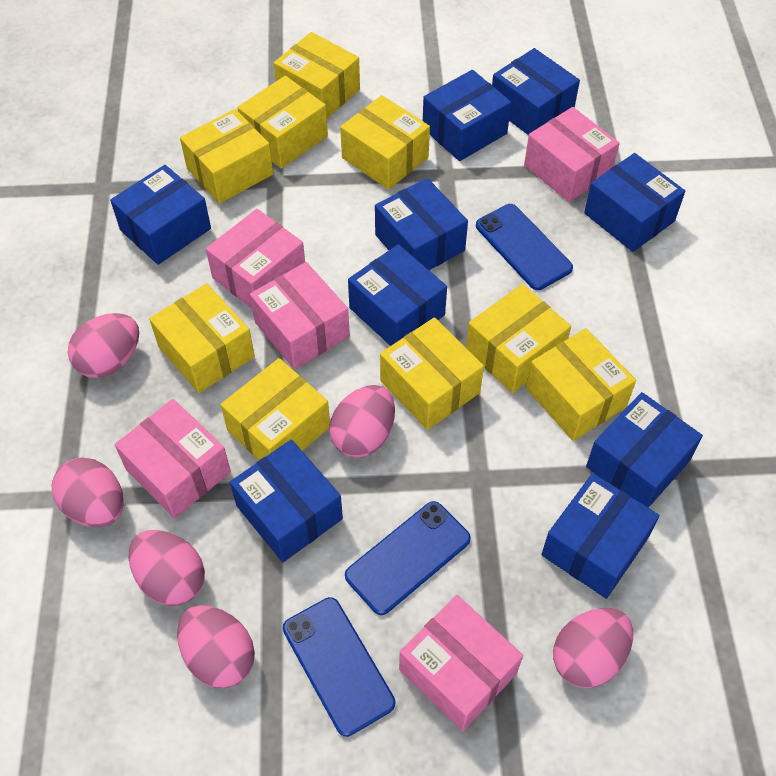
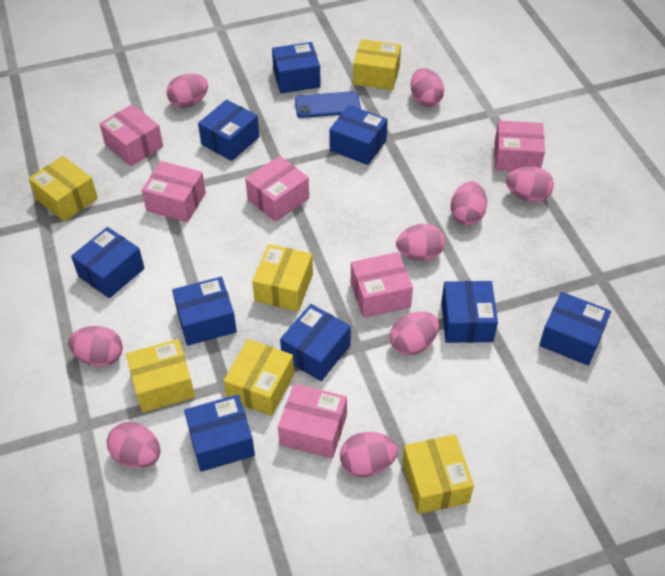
blue phone: 3 -> 1
pink box: 5 -> 6
pink egg: 6 -> 9
yellow box: 9 -> 6

